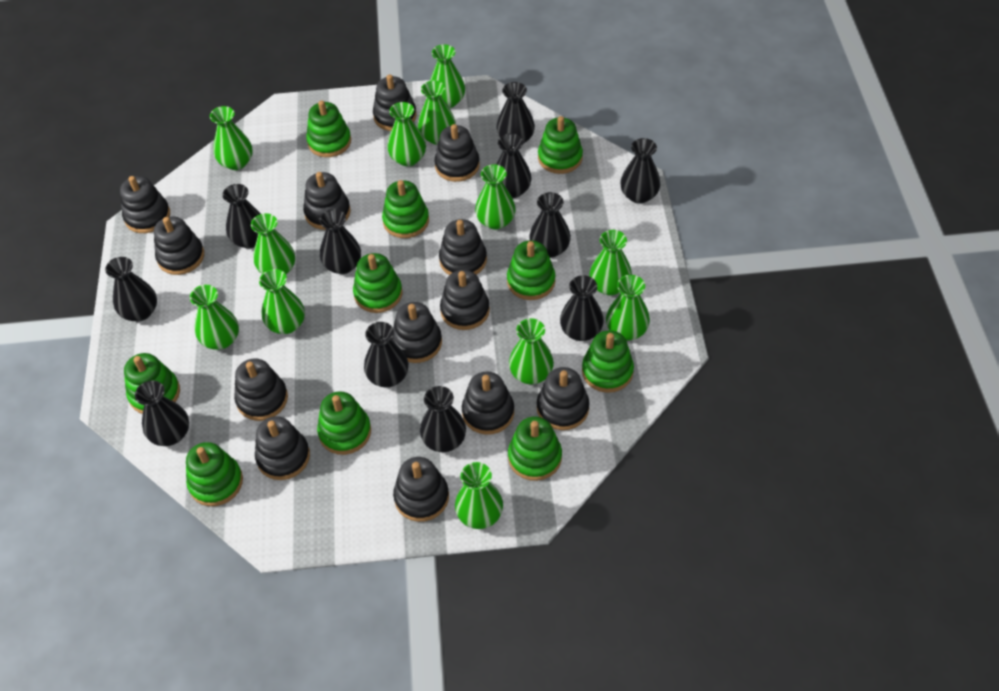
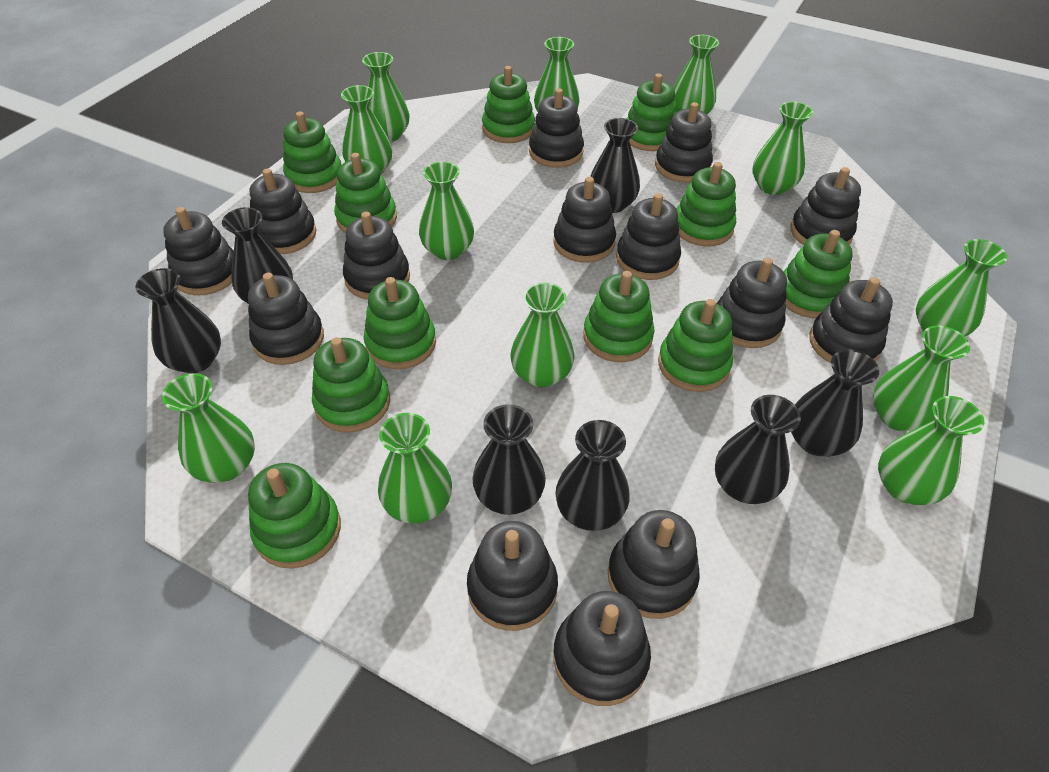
black stacking toy: 13 -> 14
black vase: 11 -> 7
green stacking toy: 10 -> 11

